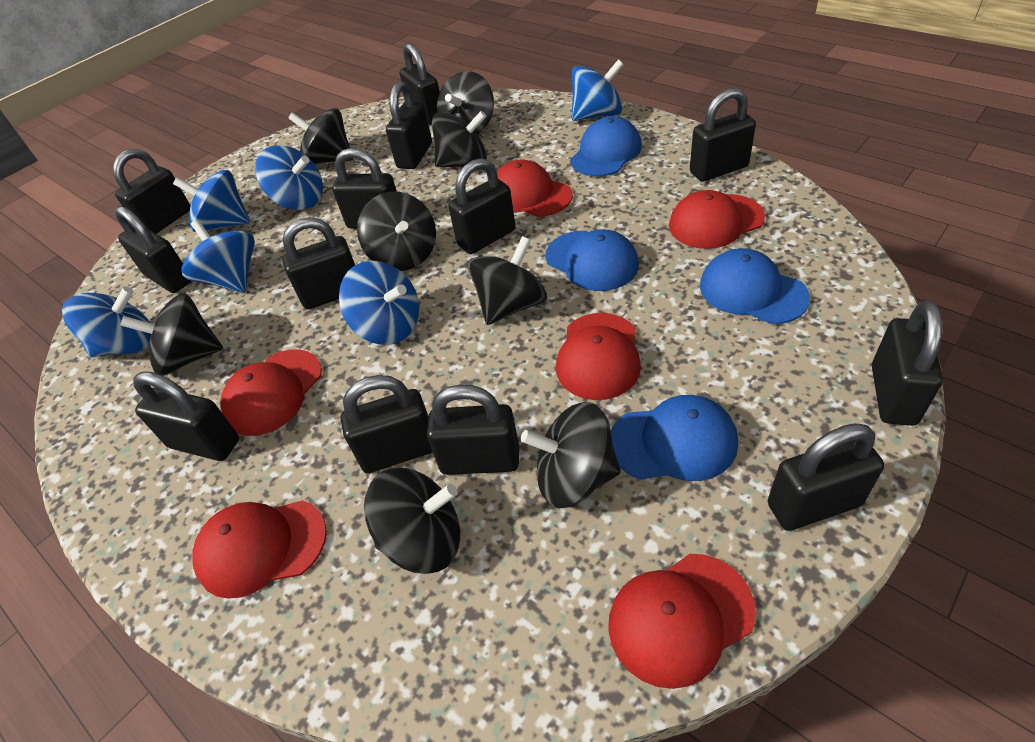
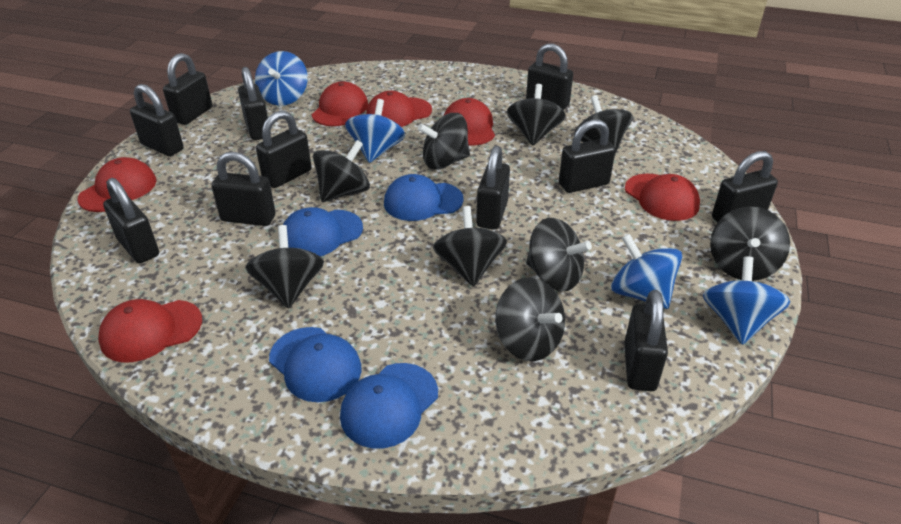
black padlock: 13 -> 11
black spinning top: 8 -> 9
blue spinning top: 6 -> 4

